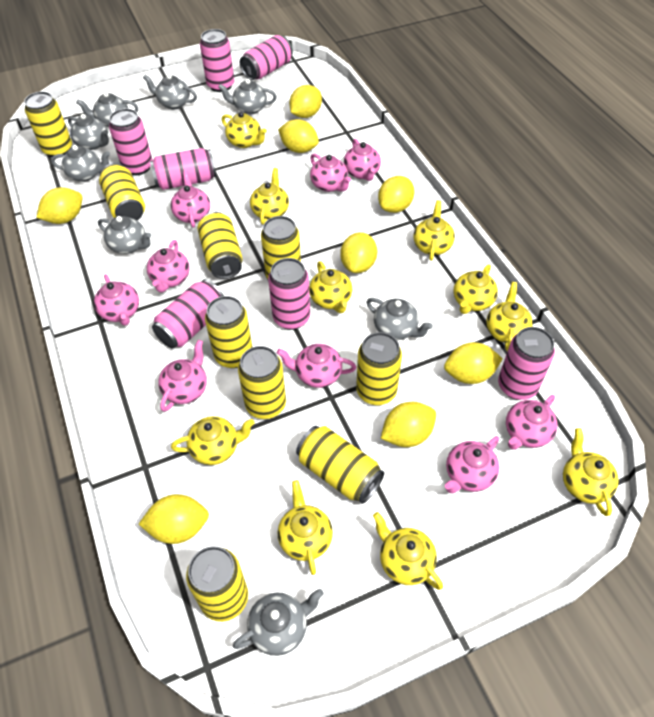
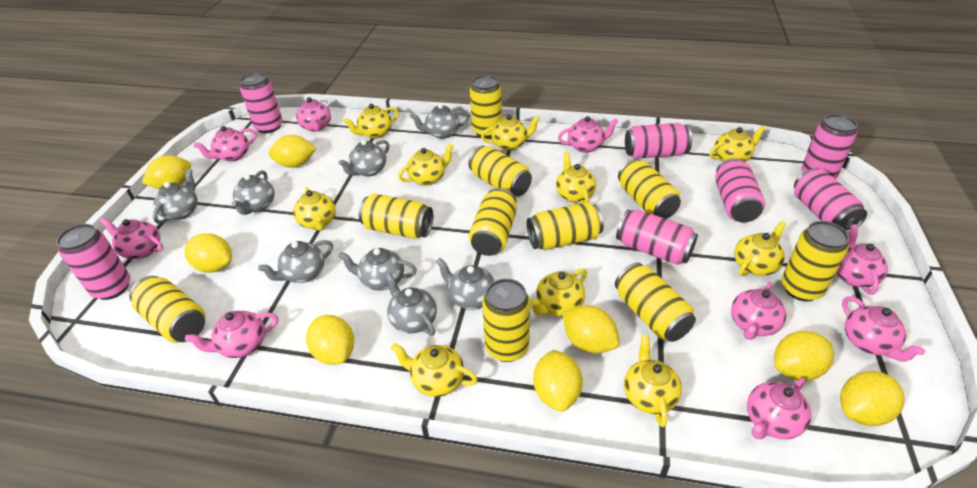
yellow can: 9 -> 10

